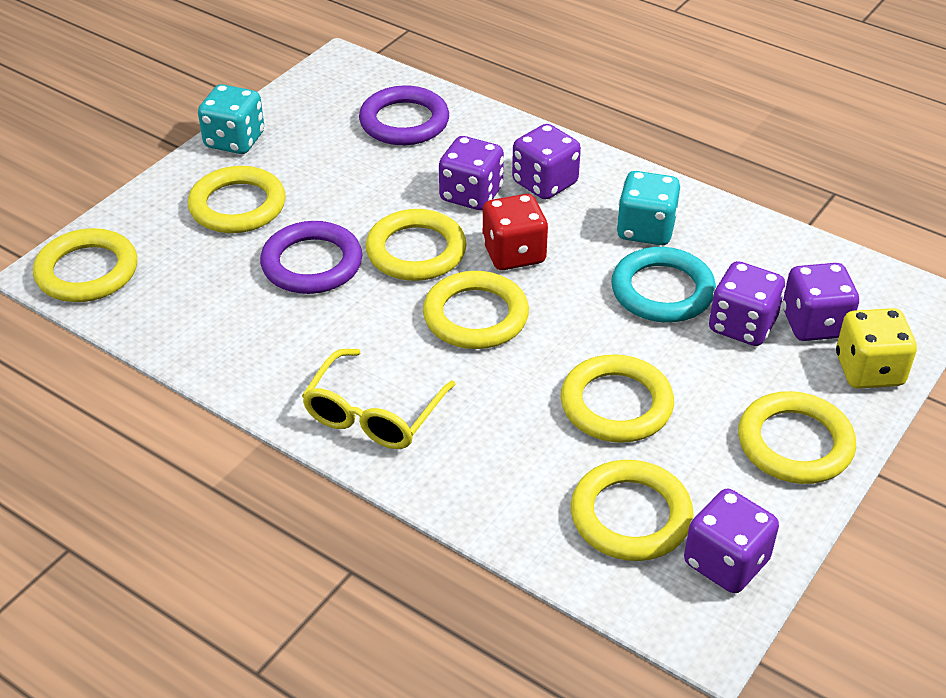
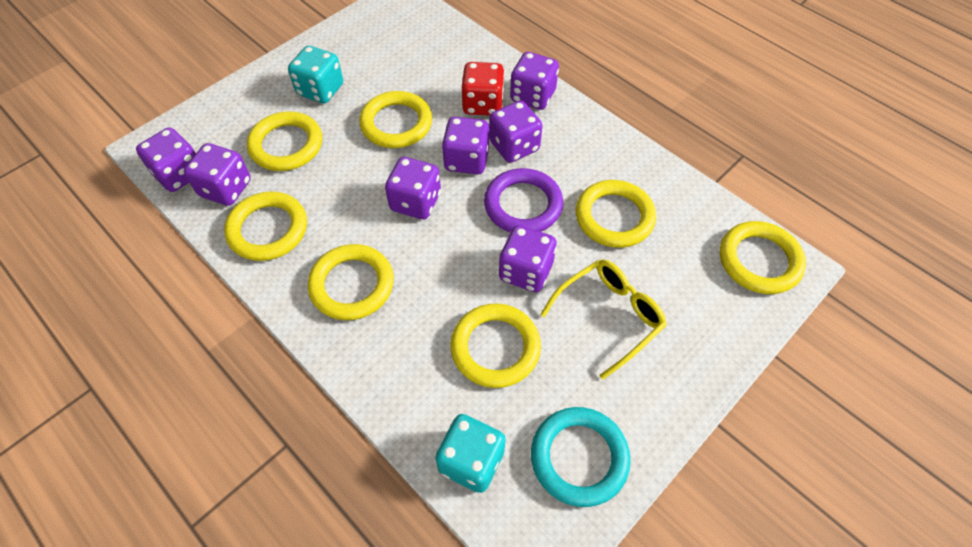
purple dice: 5 -> 7
purple ring: 2 -> 1
yellow dice: 1 -> 0

